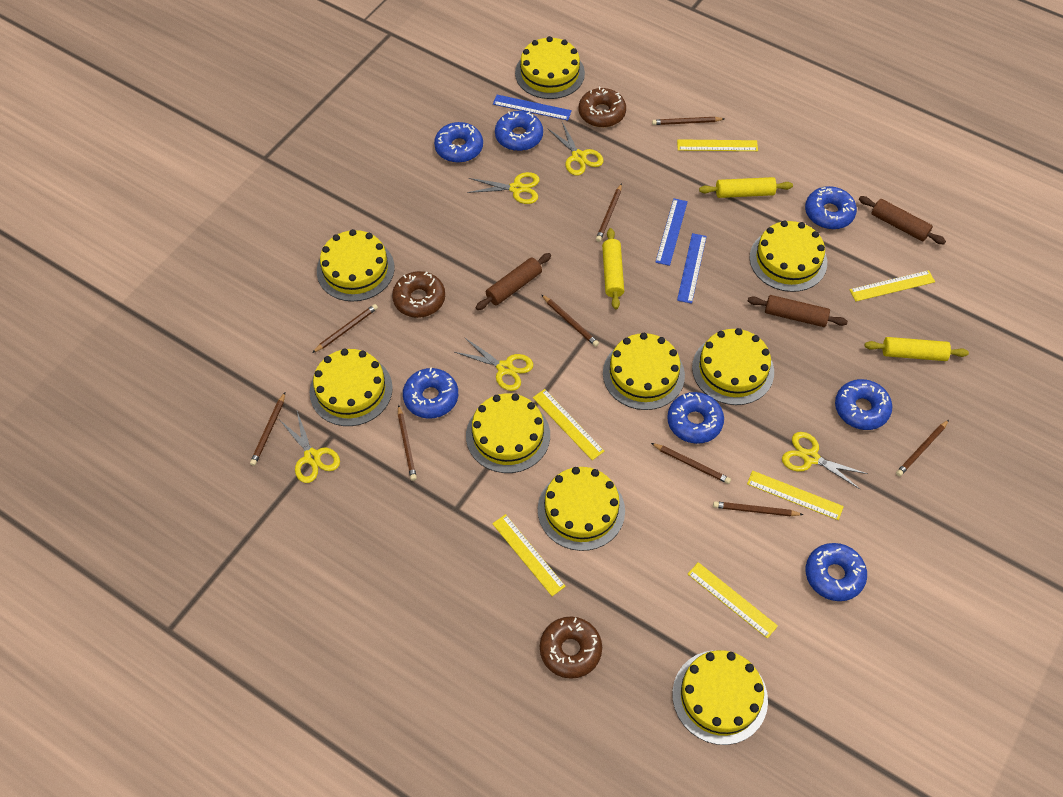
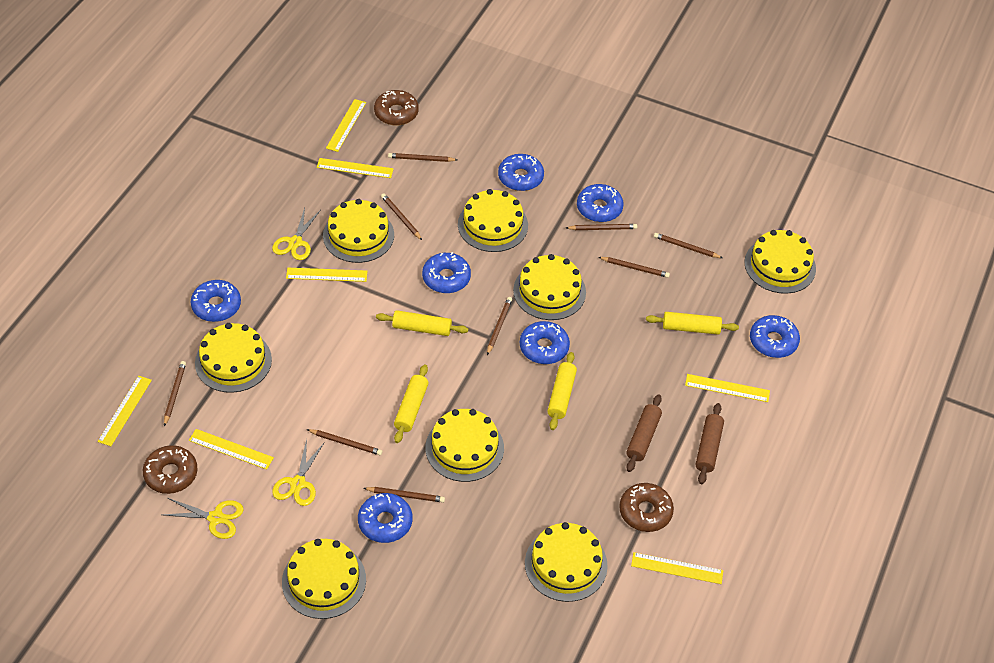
blue ruler: 3 -> 0
brown rolling pin: 3 -> 2
yellow cake: 9 -> 8
yellow rolling pin: 3 -> 4
yellow ruler: 6 -> 7
yellow scissors: 5 -> 3

